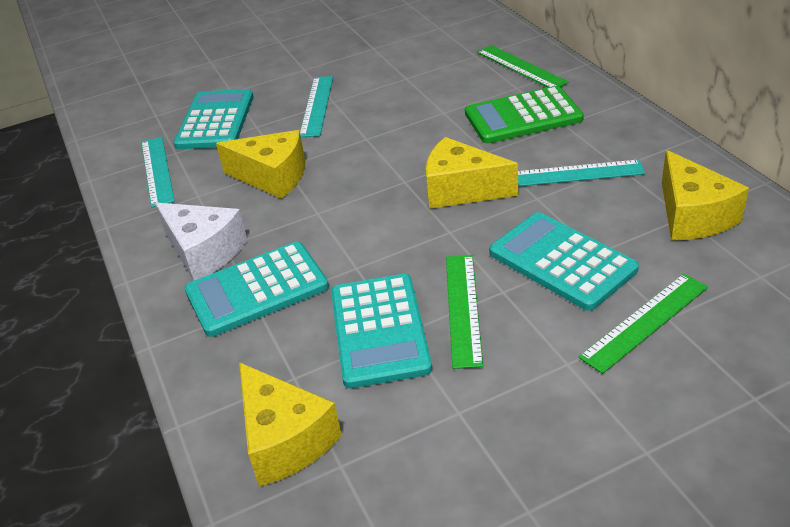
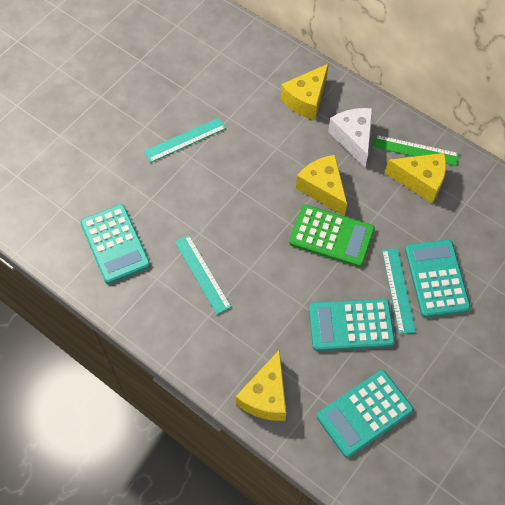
green ruler: 3 -> 1

